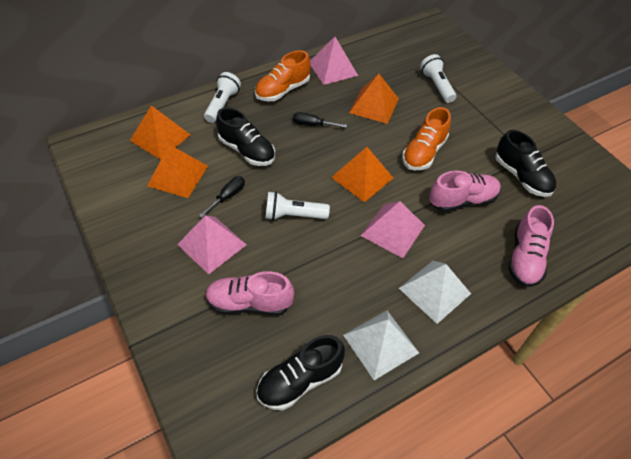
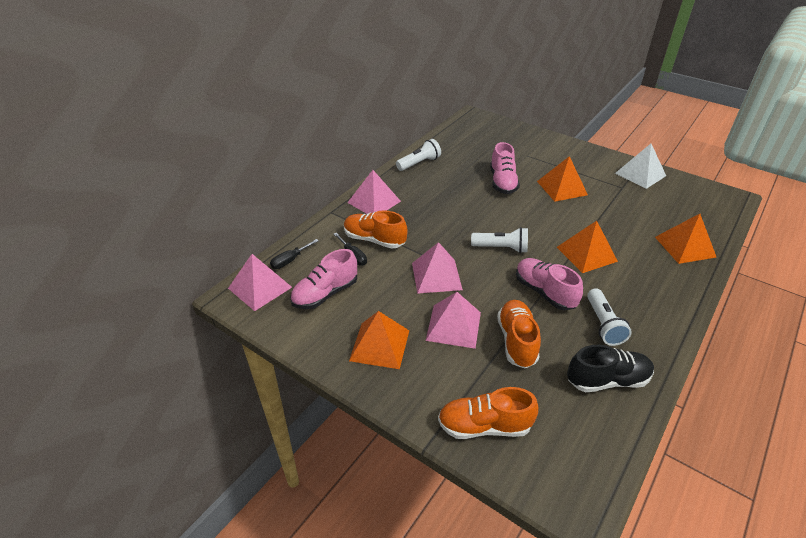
black shoe: 3 -> 1
orange shoe: 2 -> 3
pink pyramid: 3 -> 4
white pyramid: 2 -> 1

